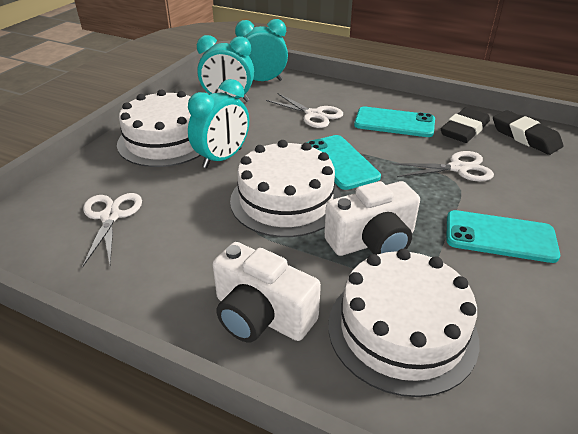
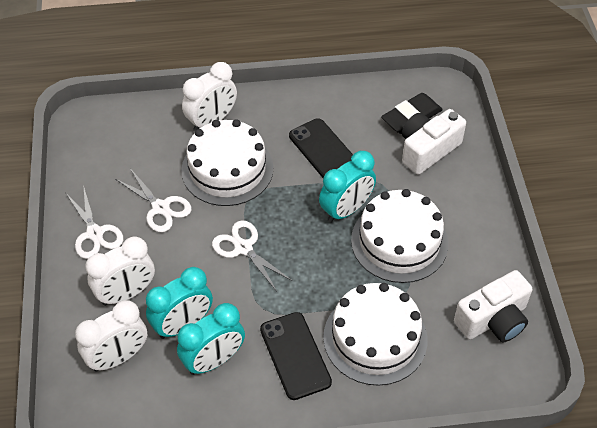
black eraser: 2 -> 1
black phone: 0 -> 2
turquoise phone: 3 -> 0
white clock: 0 -> 3

